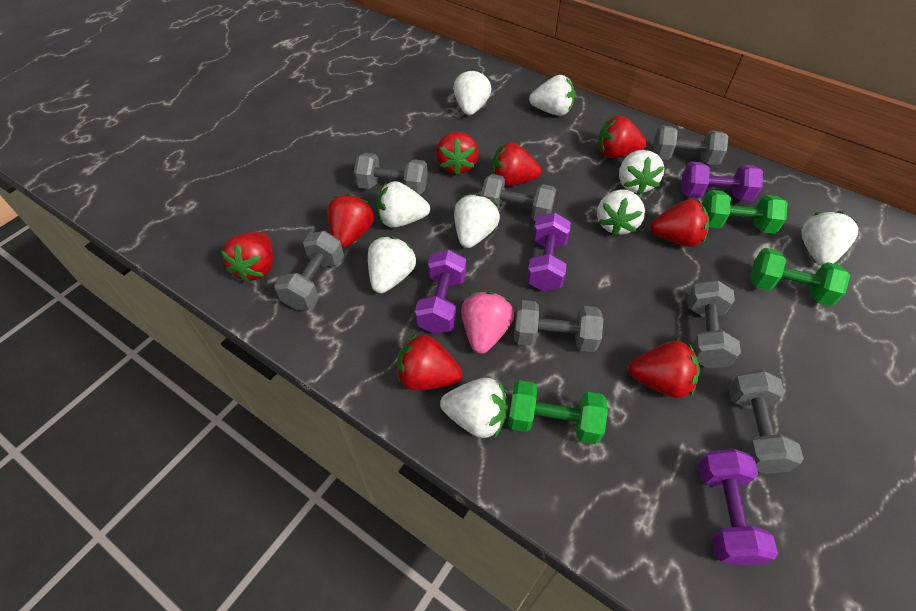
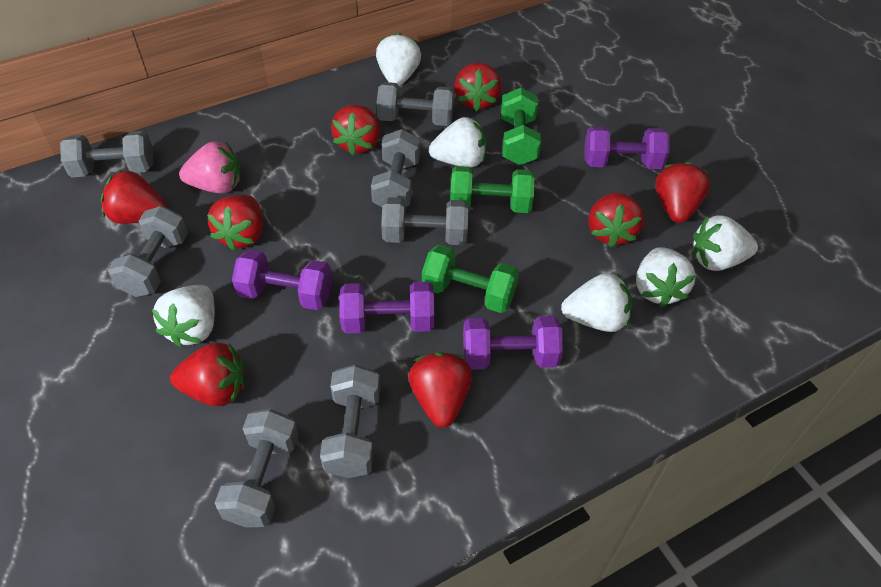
white strawberry: 9 -> 6

